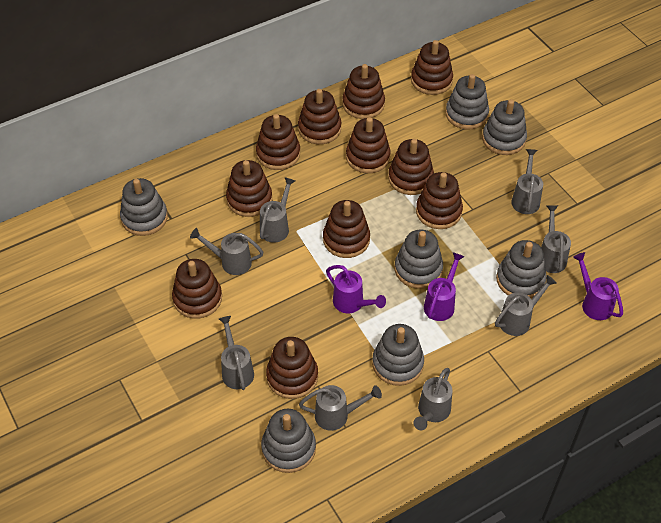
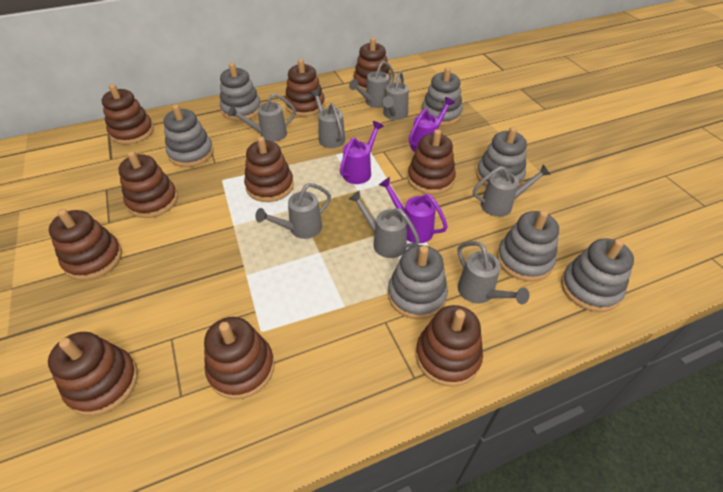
brown stacking toy: 11 -> 10

